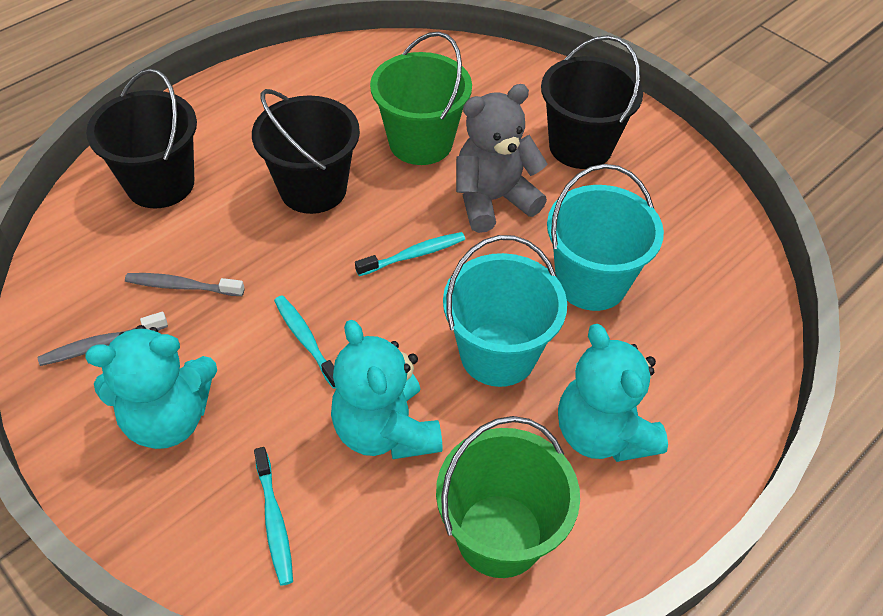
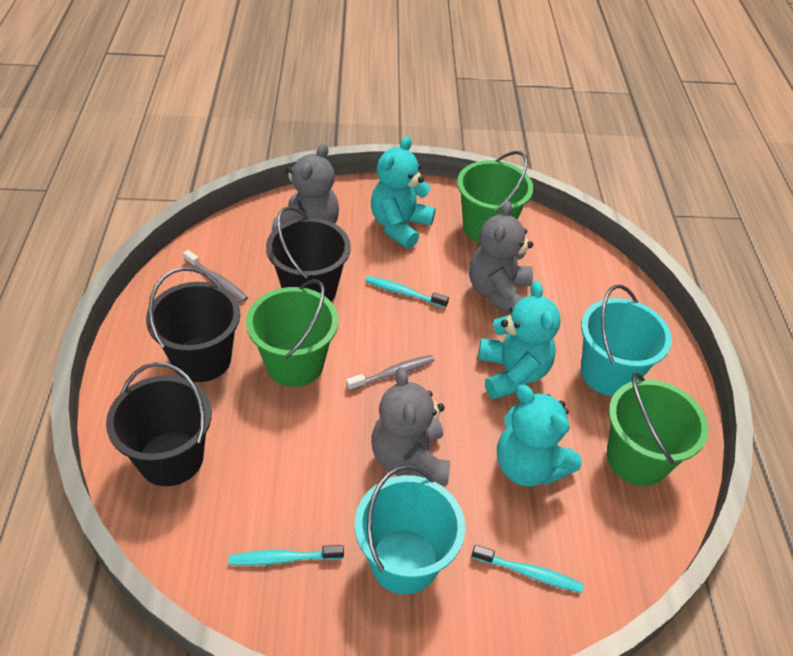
green bucket: 2 -> 3
grey teddy bear: 1 -> 3

